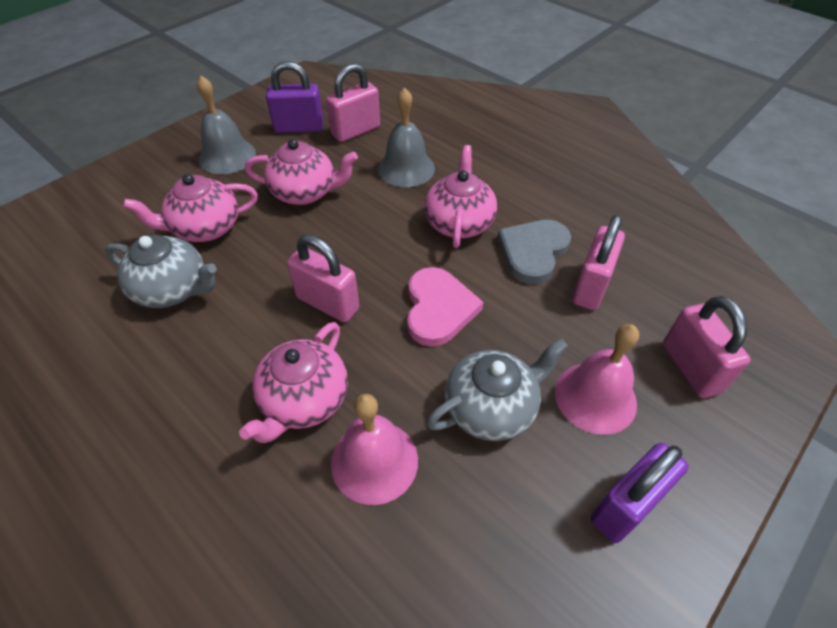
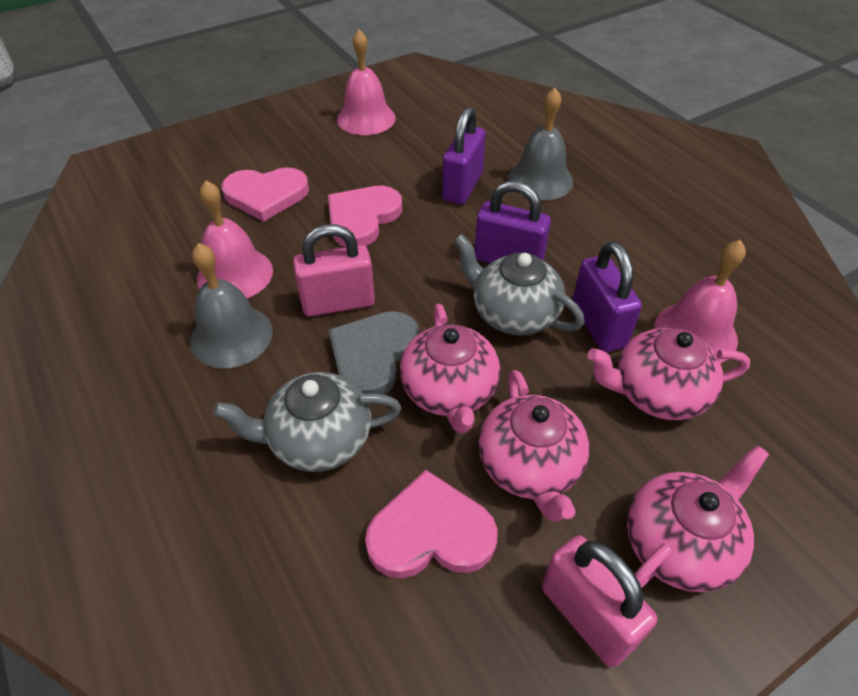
pink bell: 2 -> 3
pink heart: 1 -> 3
pink padlock: 4 -> 2
purple padlock: 2 -> 3

